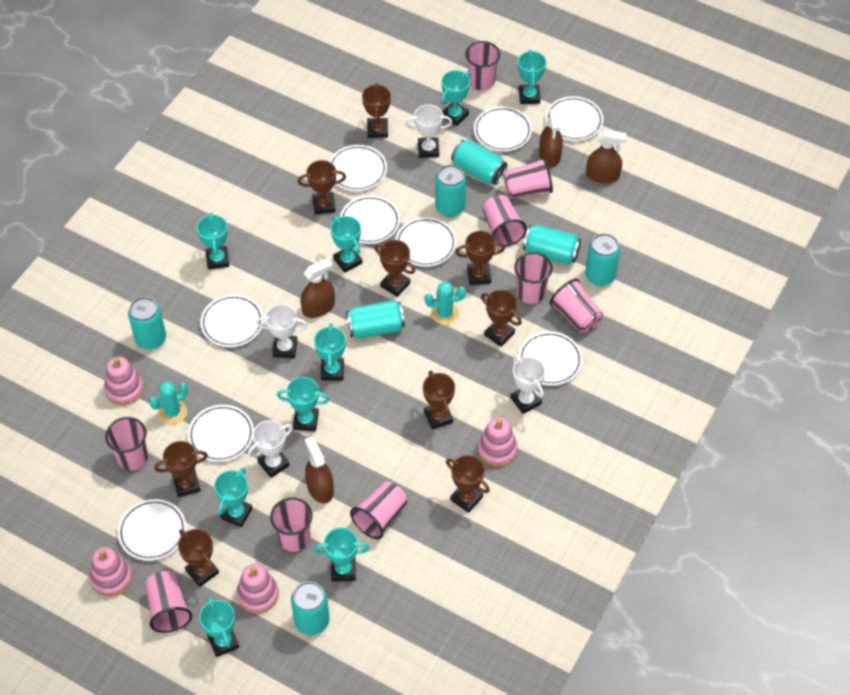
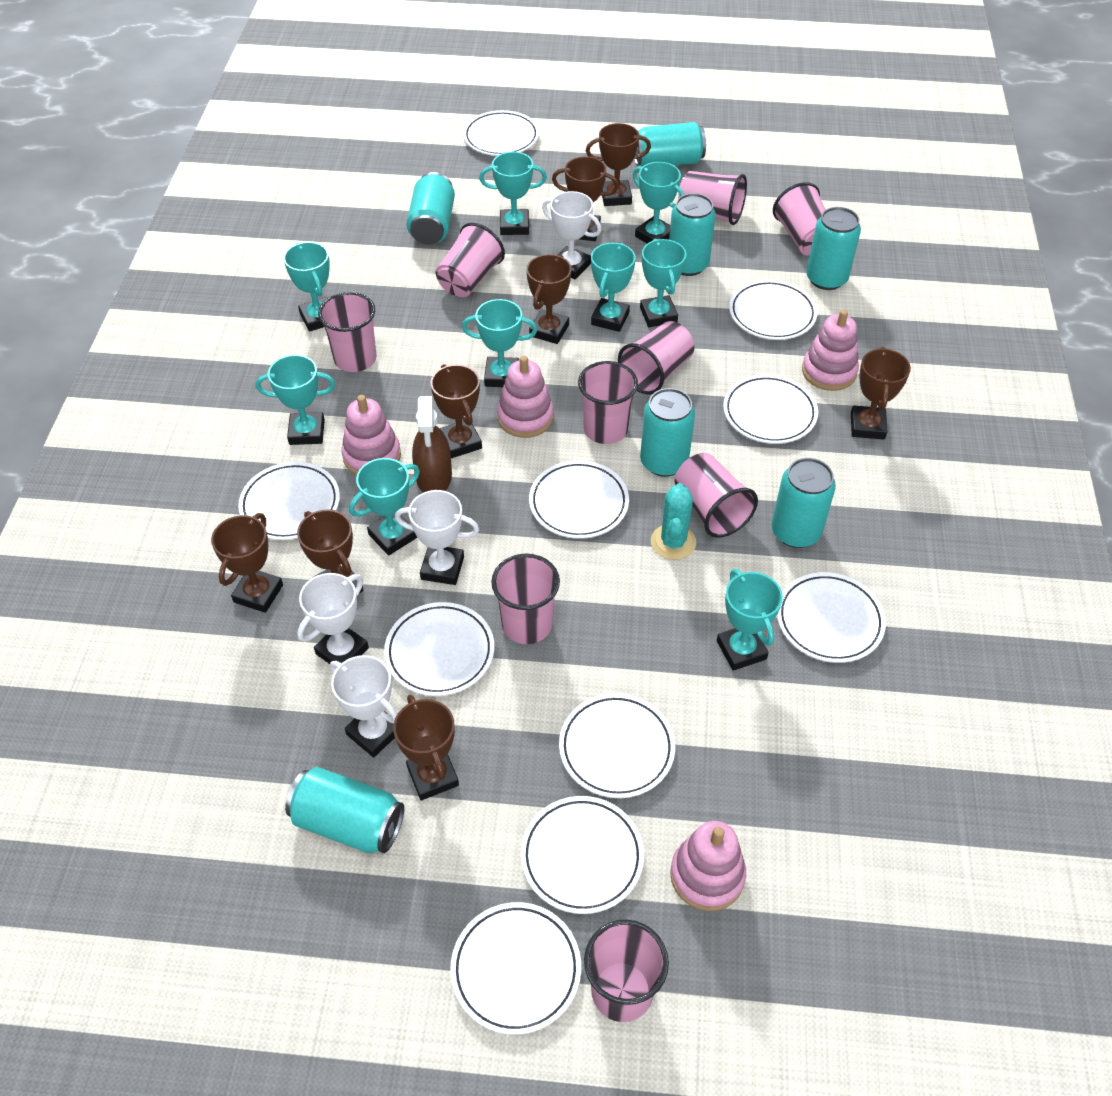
brown spray bottle: 4 -> 1
brown trophy: 9 -> 8
turquoise cactus: 2 -> 1
white plate: 9 -> 10

